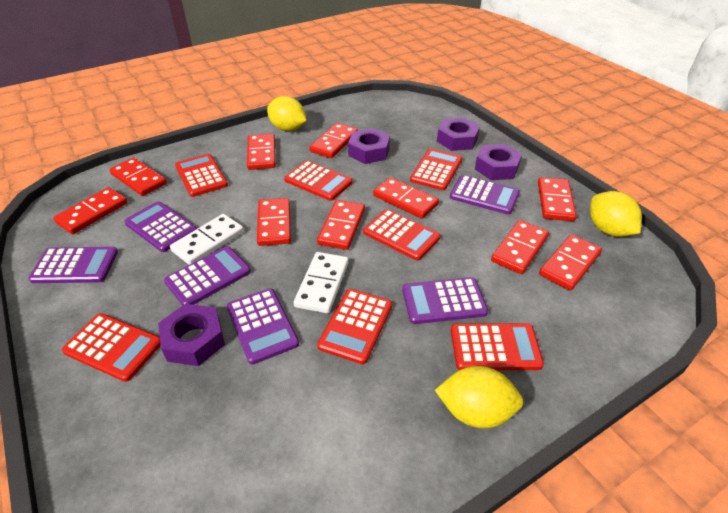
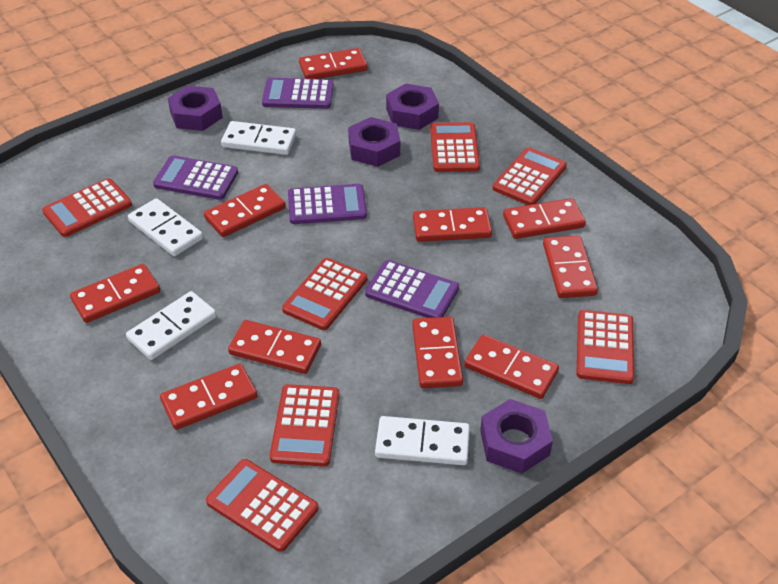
purple calculator: 6 -> 4
white domino: 2 -> 4
yellow lemon: 3 -> 0

